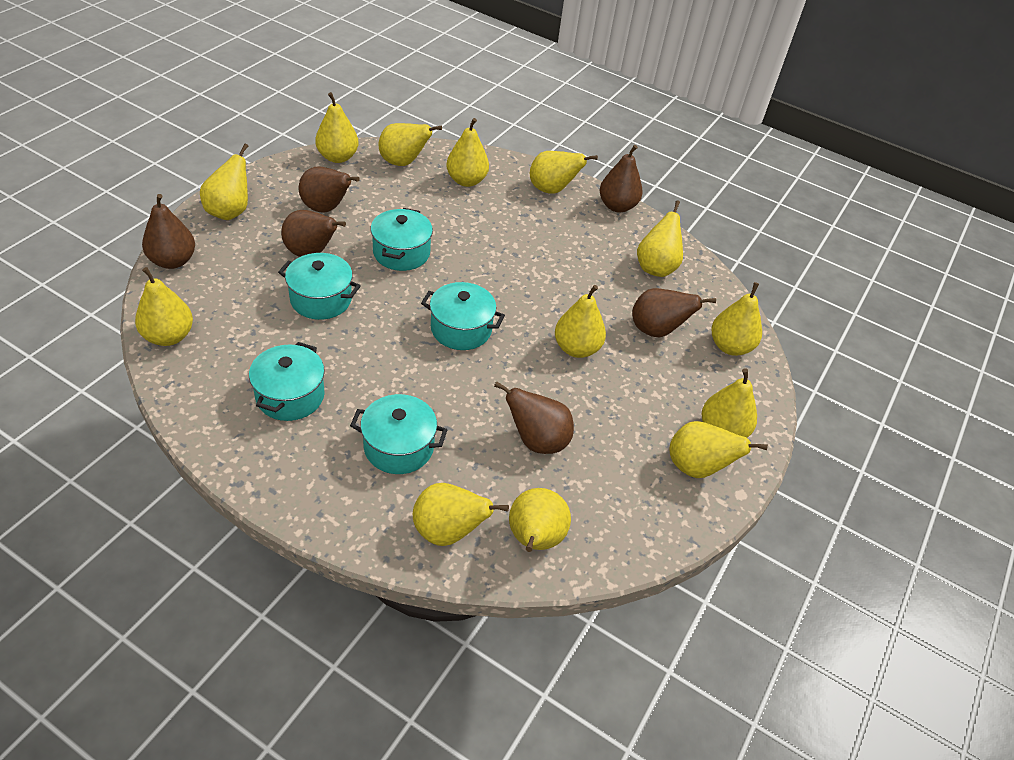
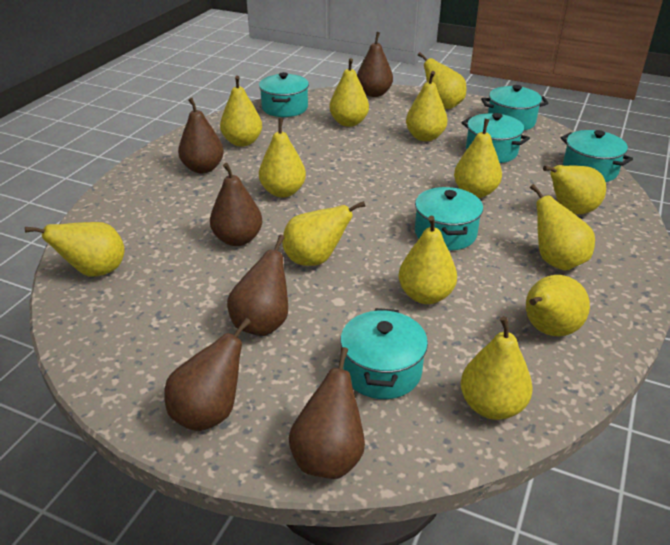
turquoise pot: 5 -> 6

